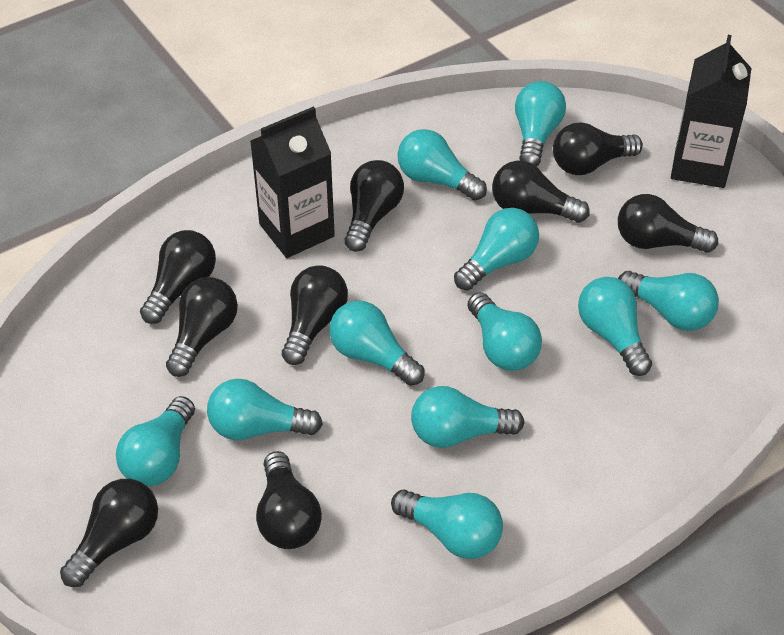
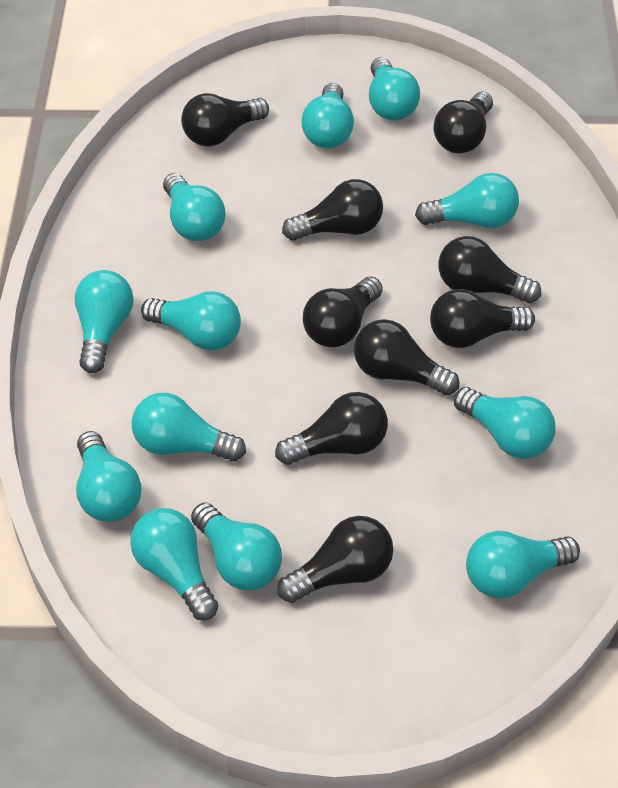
black carton: 2 -> 0
turquoise light bulb: 11 -> 12

